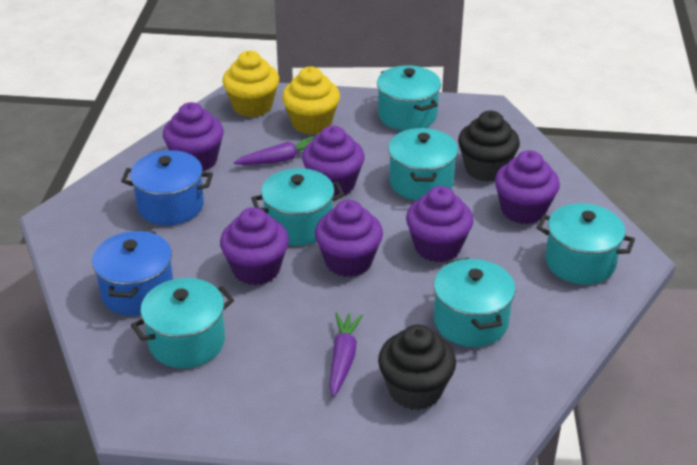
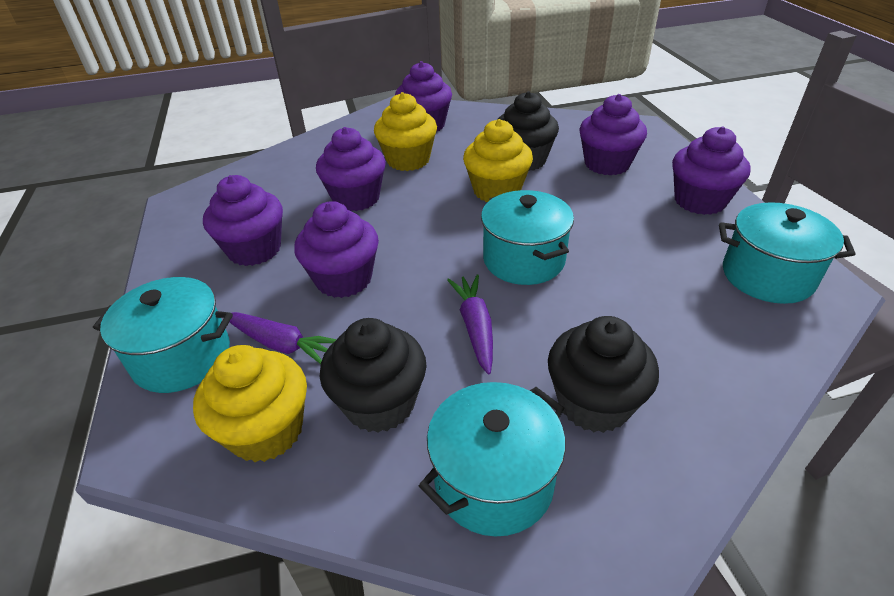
black cupcake: 2 -> 3
blue pot: 2 -> 0
turquoise pot: 6 -> 4
yellow cupcake: 2 -> 3

